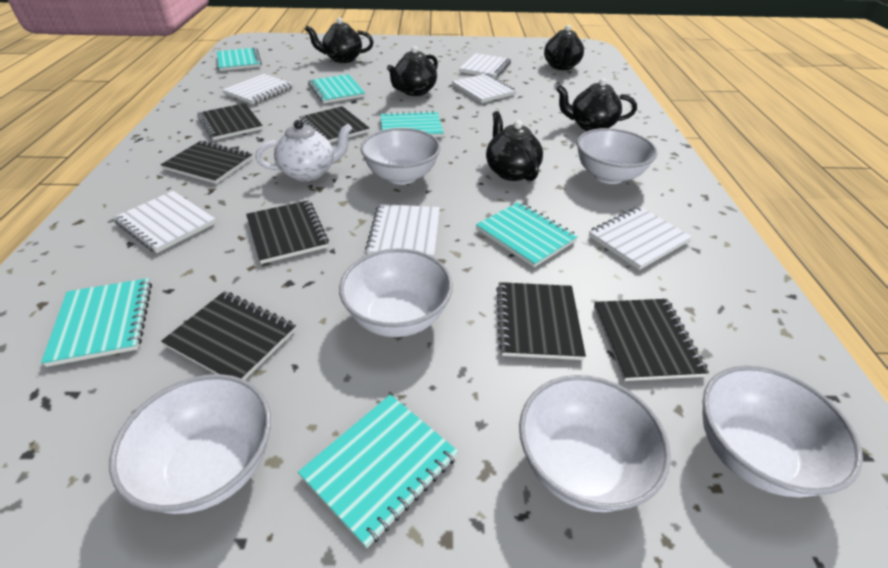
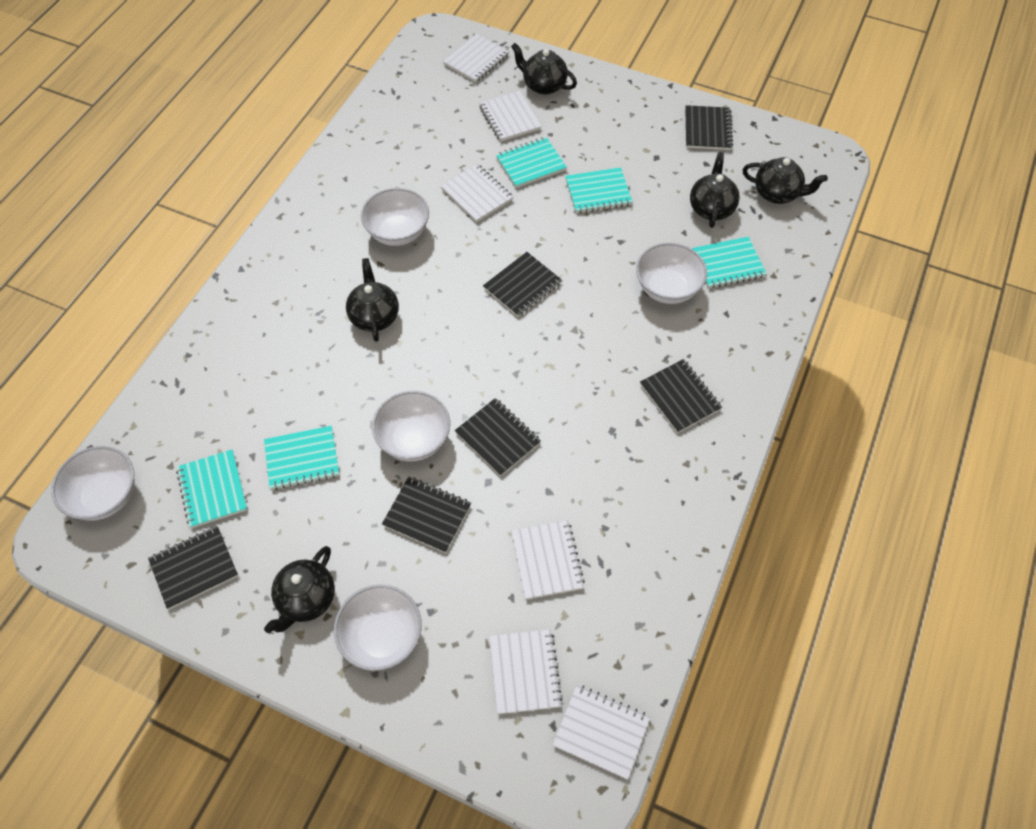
black notebook: 7 -> 6
turquoise notebook: 6 -> 5
white bowl: 6 -> 5
white teapot: 1 -> 0

